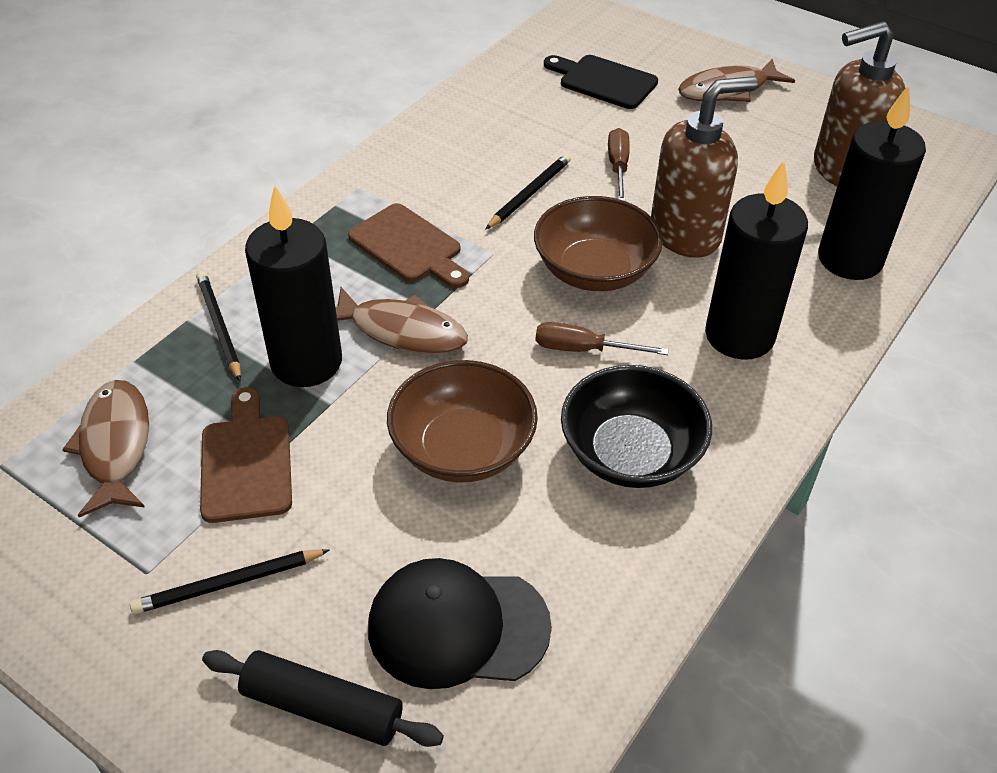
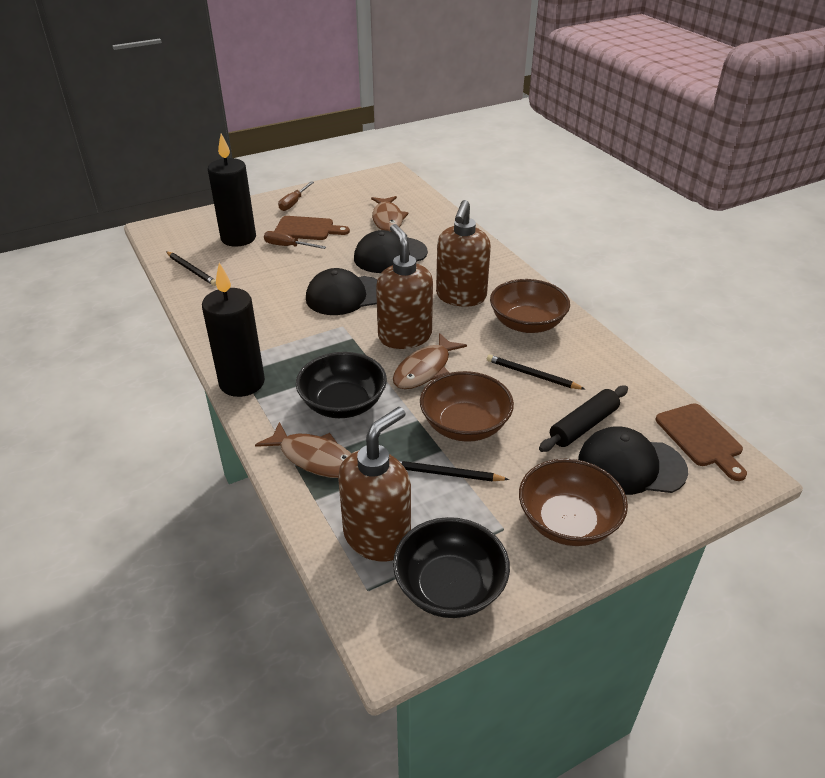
black bowl: 1 -> 2
black candle: 3 -> 2
black cap: 1 -> 3
black cutting board: 1 -> 0
brown bowl: 2 -> 3
brown soap dispenser: 2 -> 3

